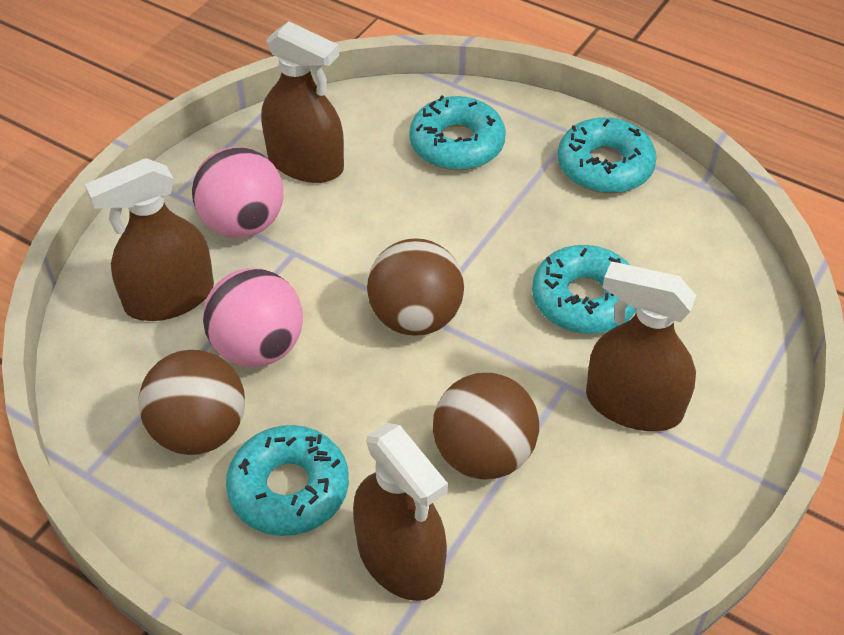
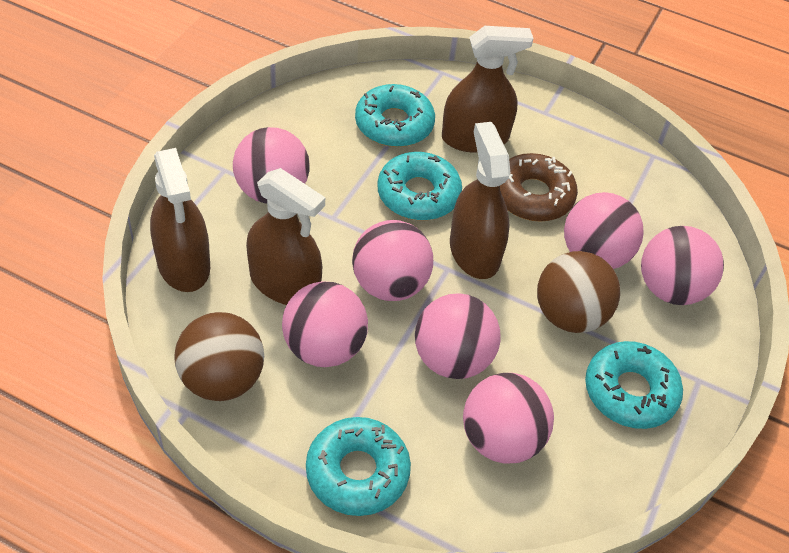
brown ball: 3 -> 2
brown donut: 0 -> 1
pink ball: 2 -> 7

